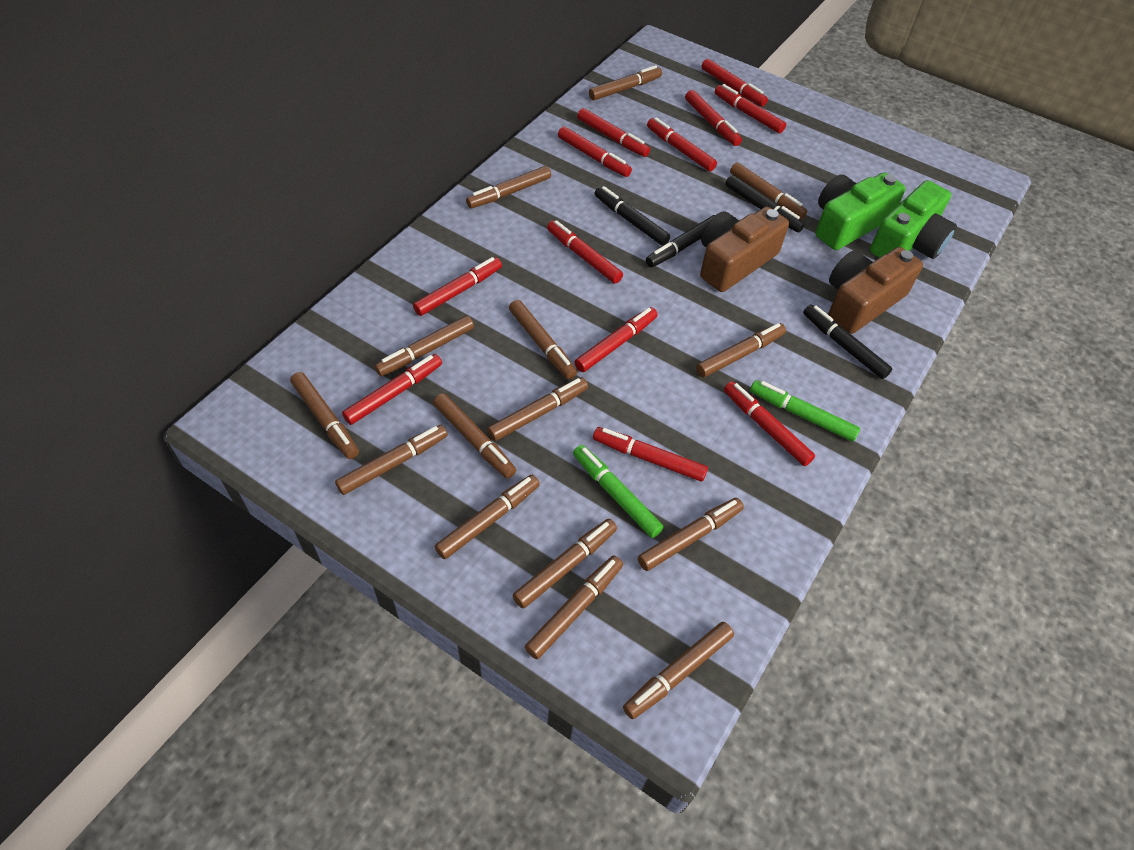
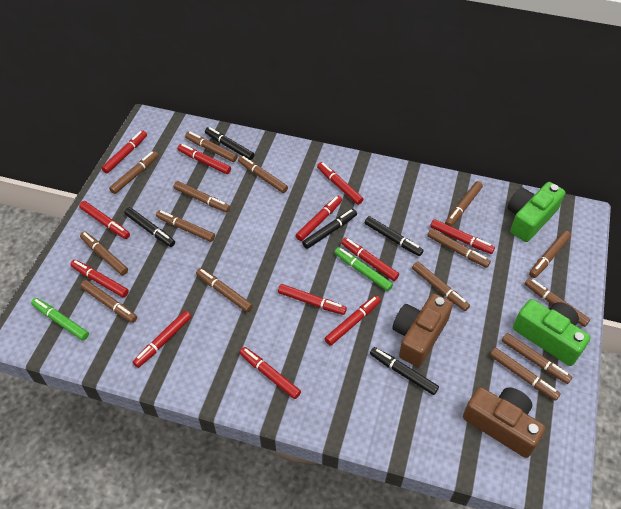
black marker: 4 -> 5

